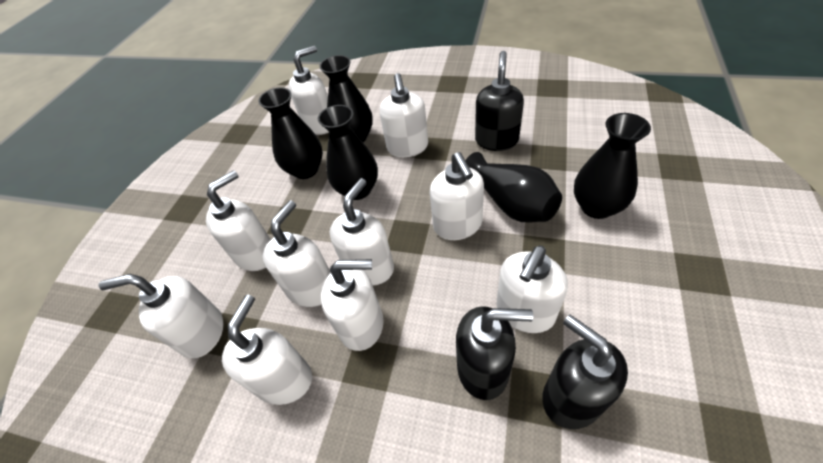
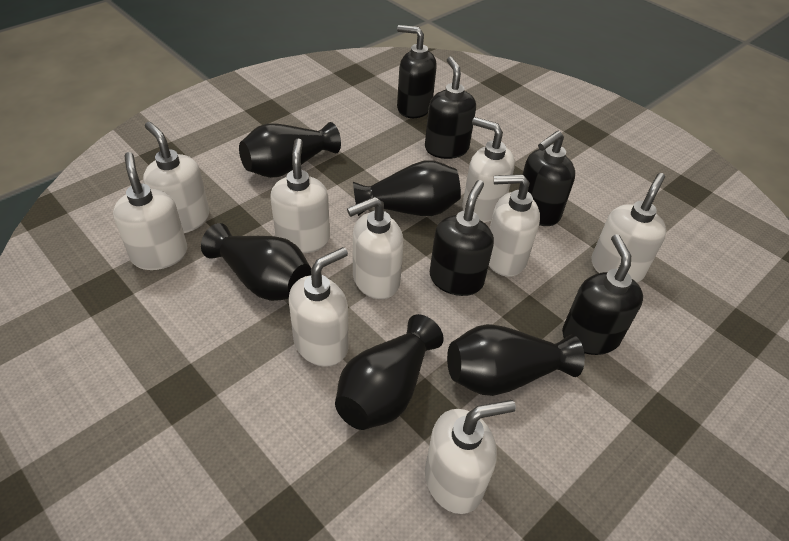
black soap dispenser: 3 -> 5
white soap dispenser: 10 -> 9

